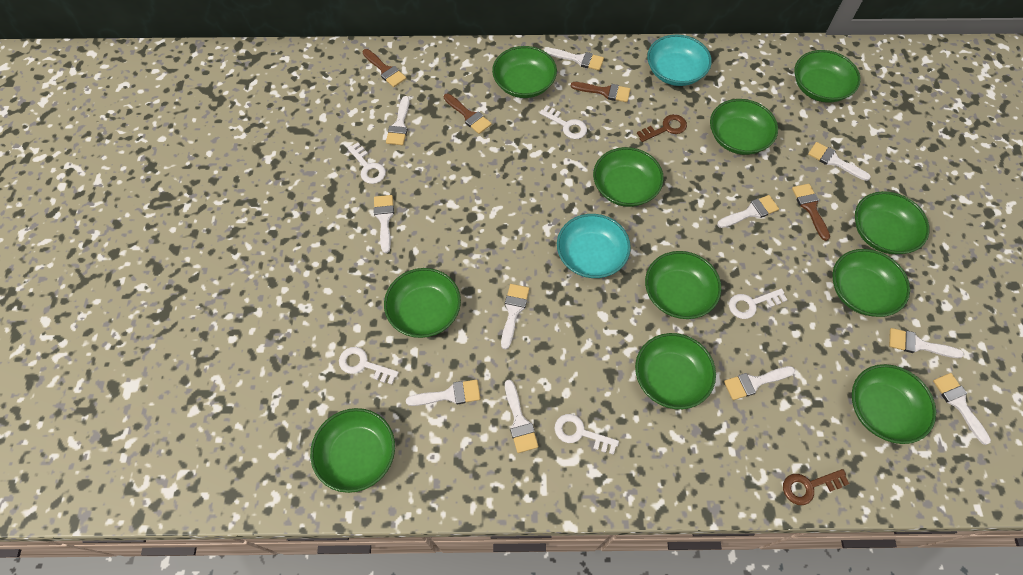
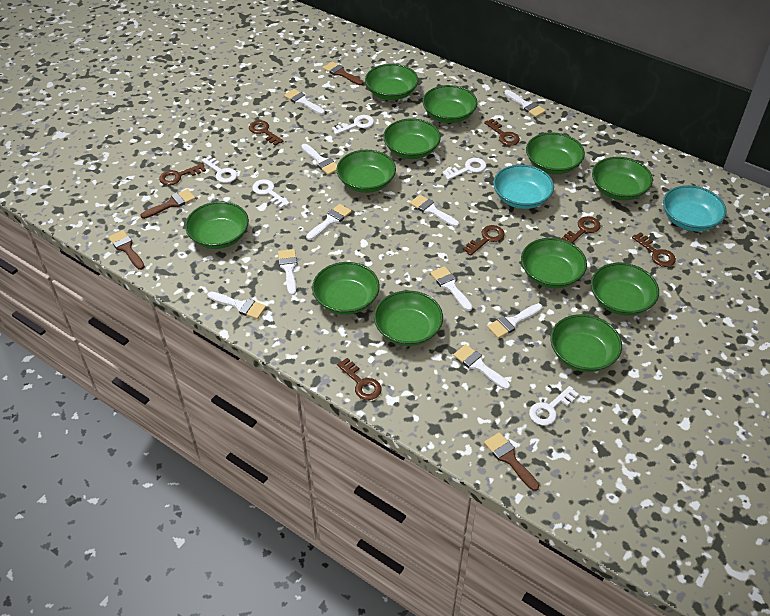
brown key: 2 -> 7
green bowl: 11 -> 12
white brush: 11 -> 10

